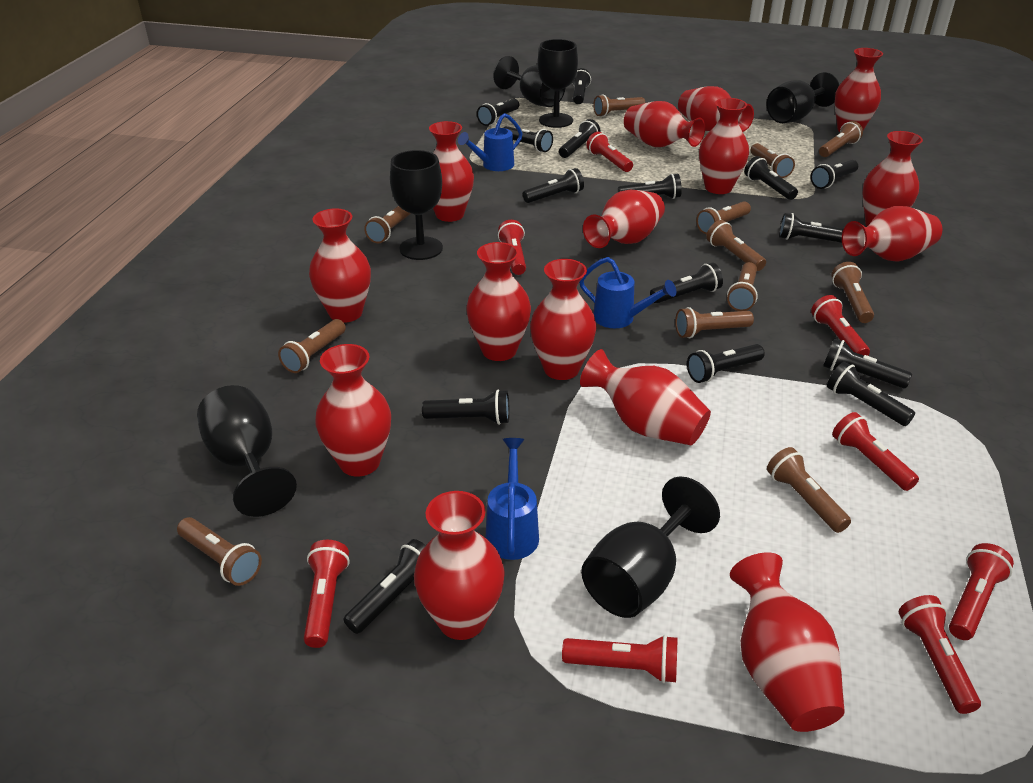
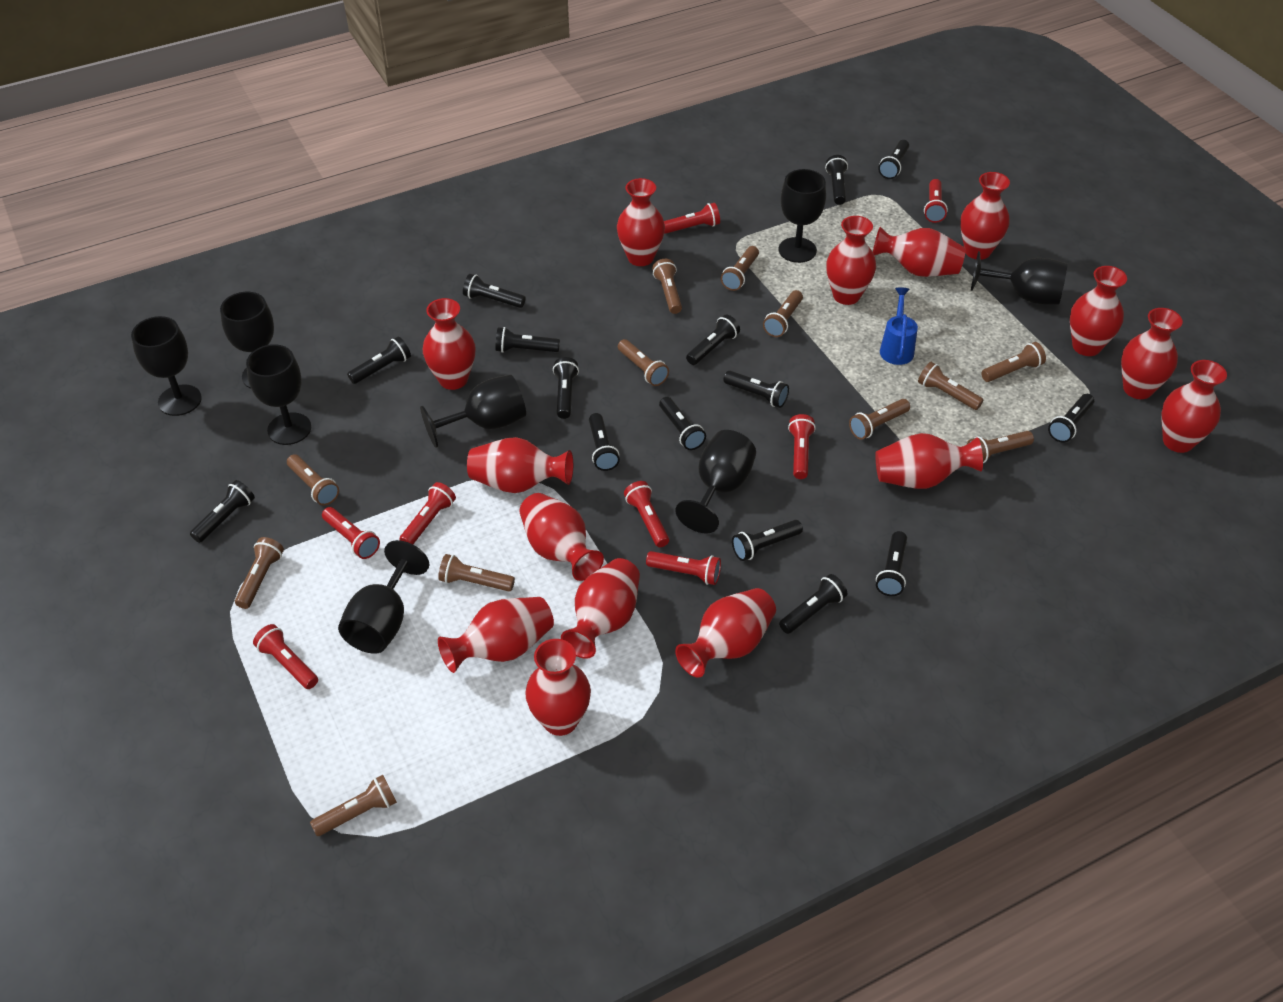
black goblet: 6 -> 8
blue watering can: 3 -> 1

